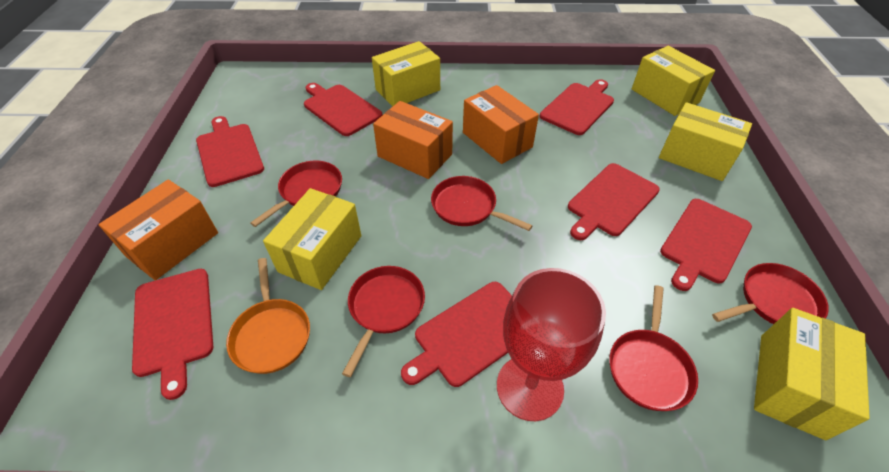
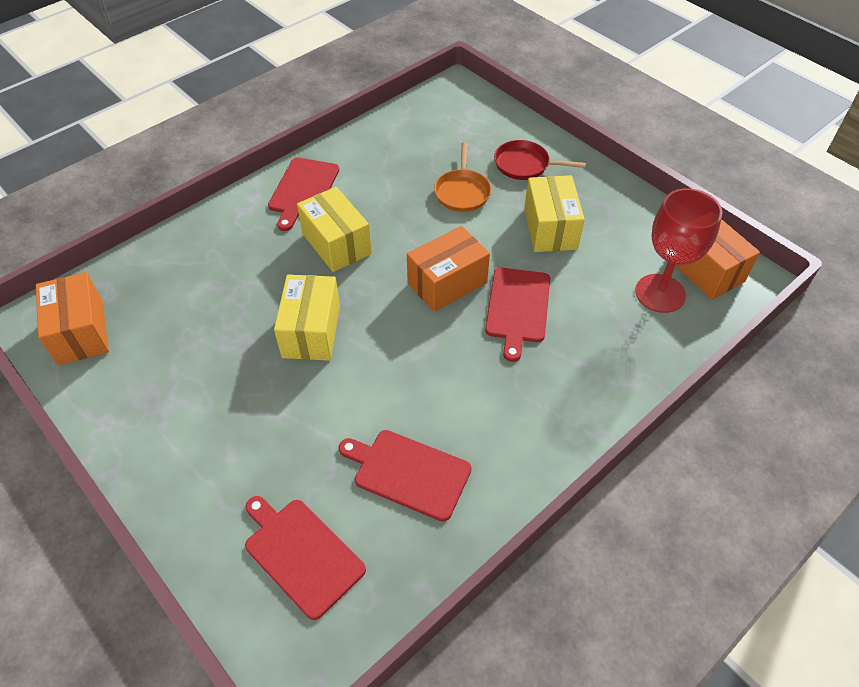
red cutting board: 7 -> 4
red pan: 5 -> 1
yellow box: 5 -> 3

